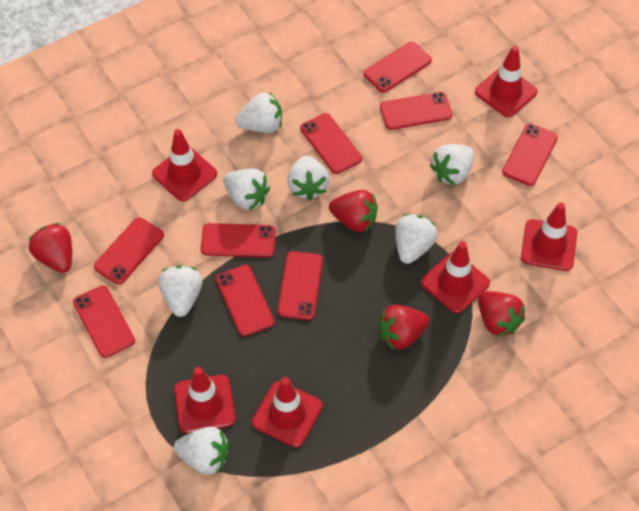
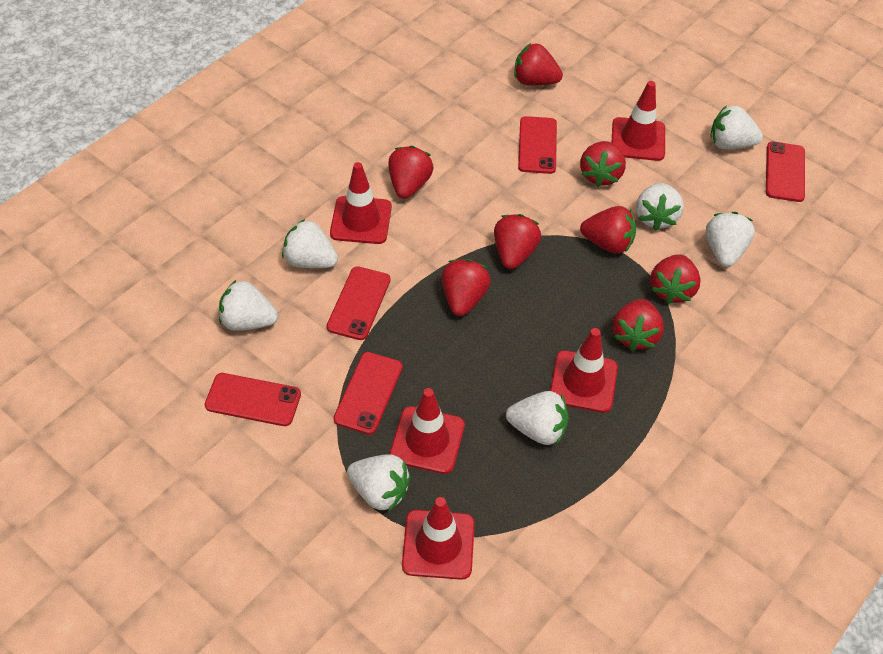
red phone: 9 -> 5
red strawberry: 4 -> 8
red traffic cone: 6 -> 5

